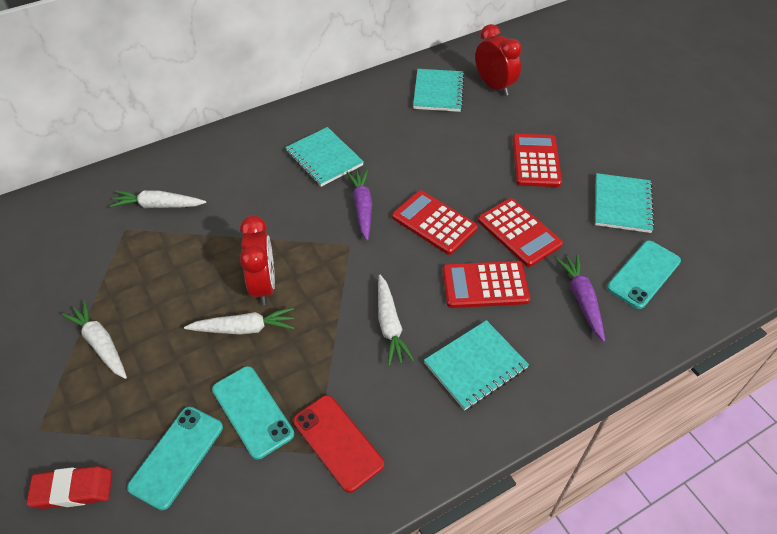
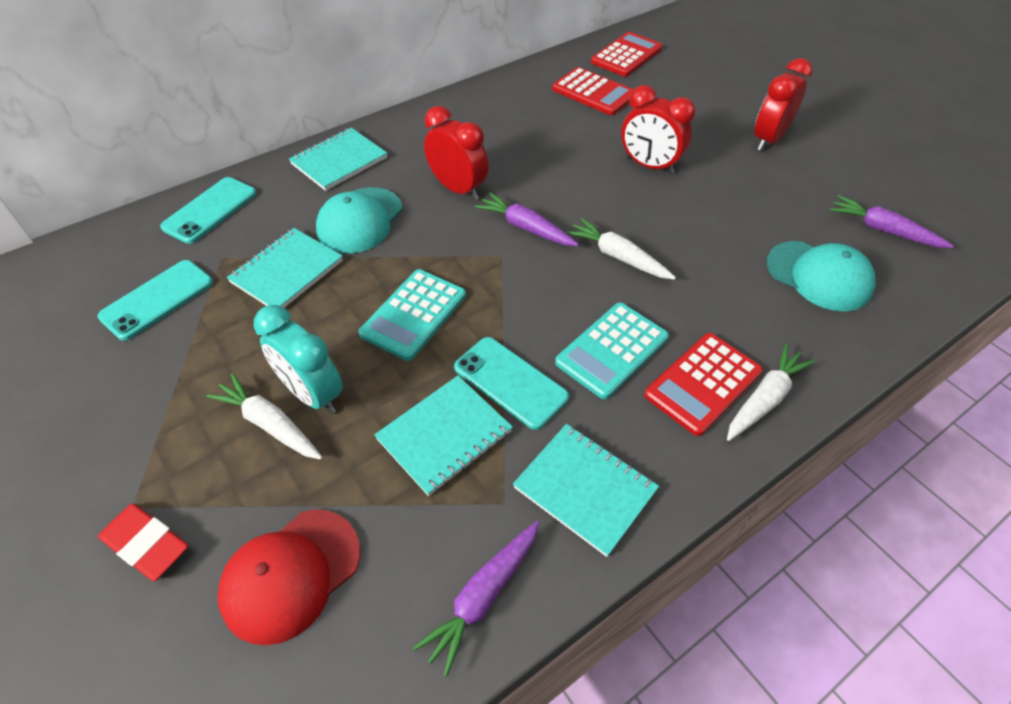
purple carrot: 2 -> 3
red calculator: 4 -> 3
red cap: 0 -> 1
red clock: 2 -> 3
red phone: 1 -> 0
turquoise calculator: 0 -> 2
turquoise cap: 0 -> 2
turquoise clock: 0 -> 1
white carrot: 4 -> 3

